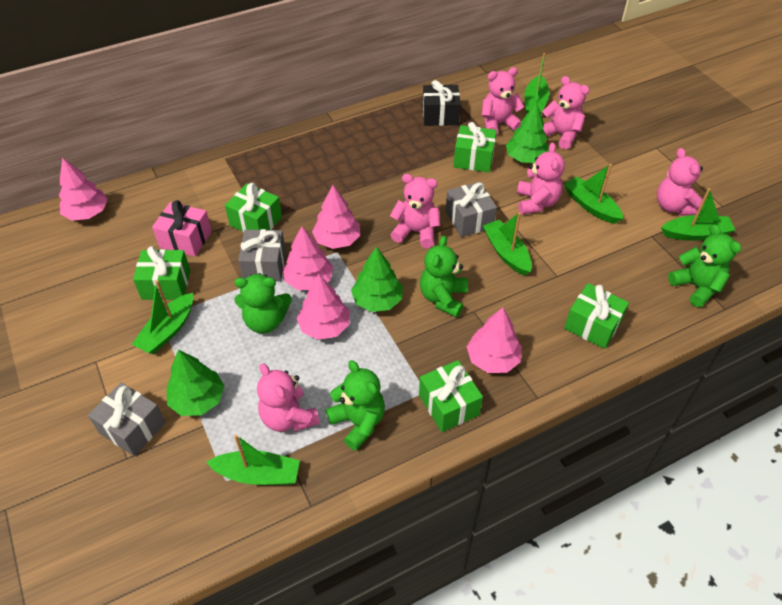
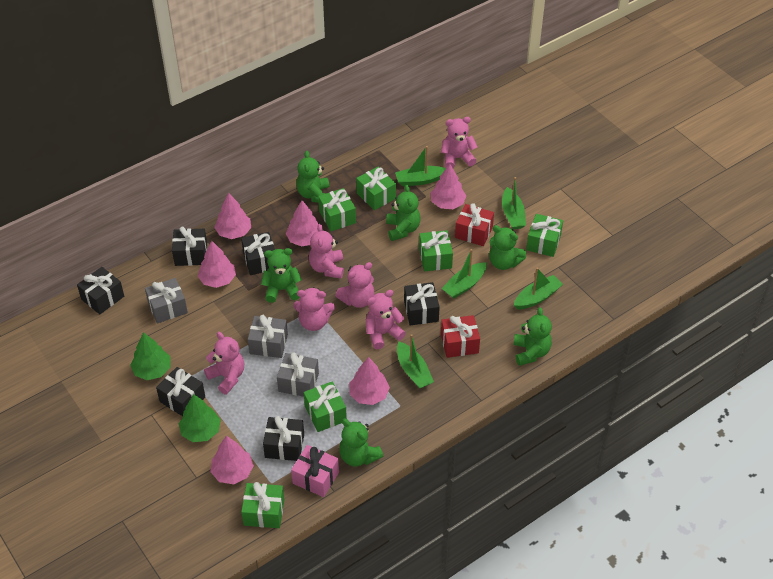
black gift: 1 -> 6
green boat: 6 -> 5
green gift: 5 -> 6
green teddy bear: 4 -> 6
green tree: 3 -> 2
pink tree: 5 -> 6
red gift: 0 -> 2

